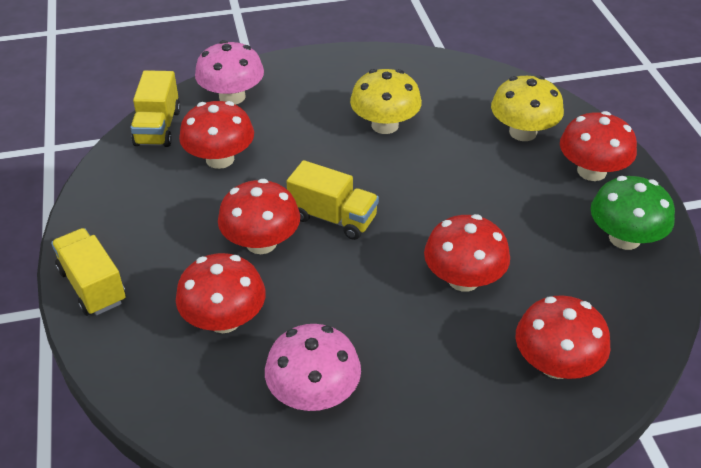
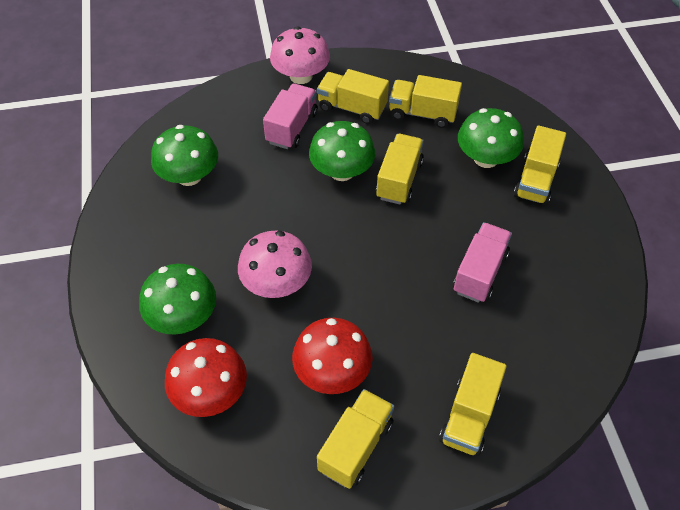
green mushroom: 1 -> 4
pink truck: 0 -> 2
red mushroom: 6 -> 2
yellow mushroom: 2 -> 0
yellow truck: 3 -> 6

